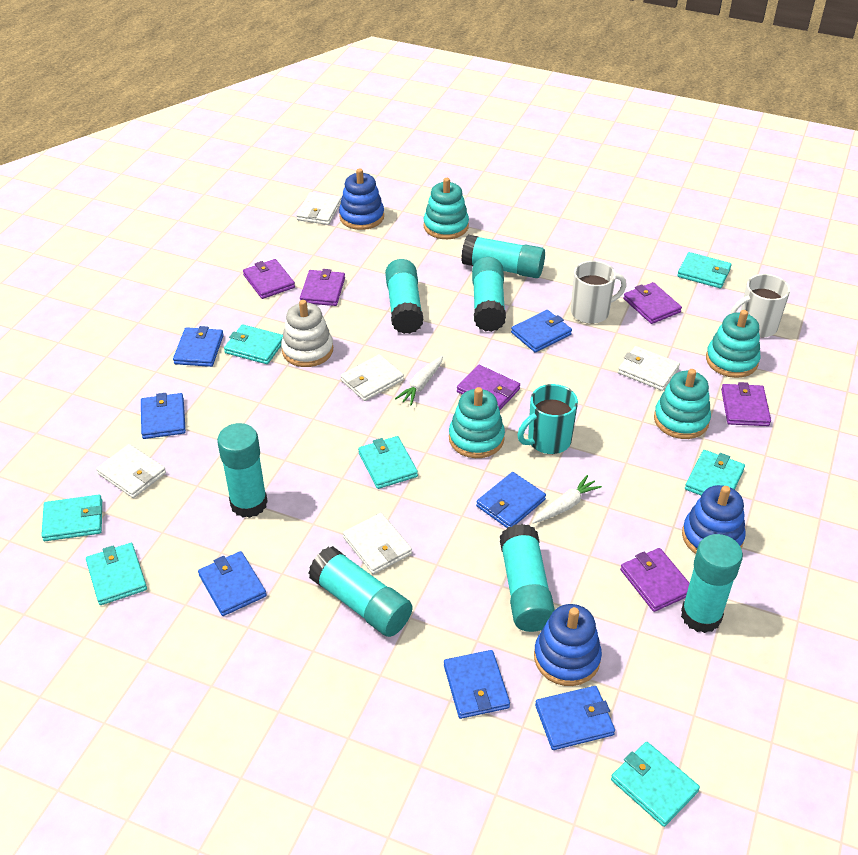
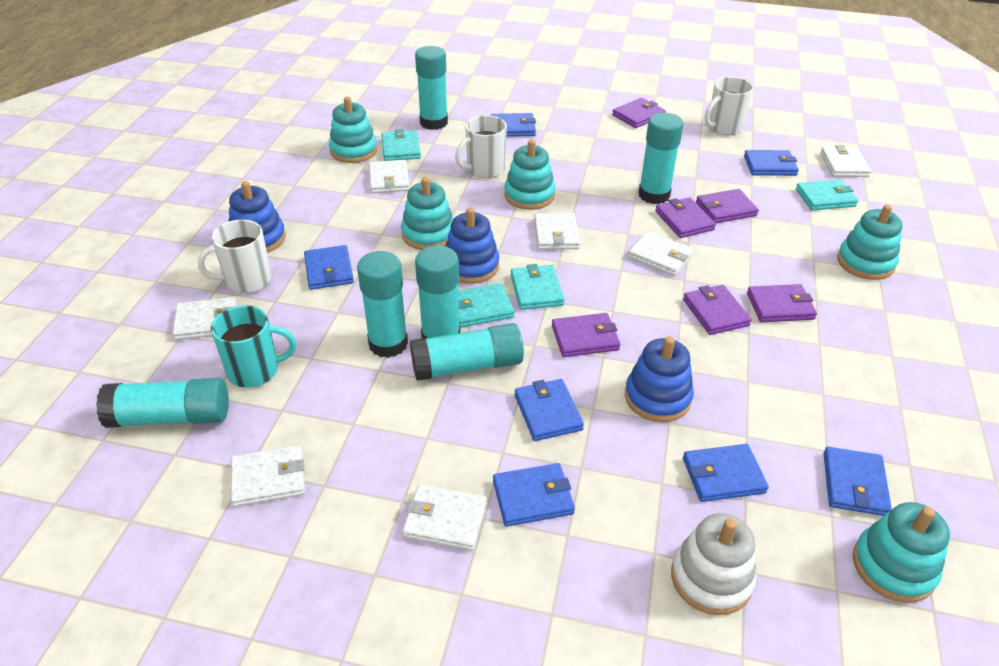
turquoise glue stick: 7 -> 6
turquoise stacking toy: 4 -> 5
turquoise wallet: 7 -> 4
white carrot: 2 -> 0
white mug: 2 -> 3
white wallet: 5 -> 7

